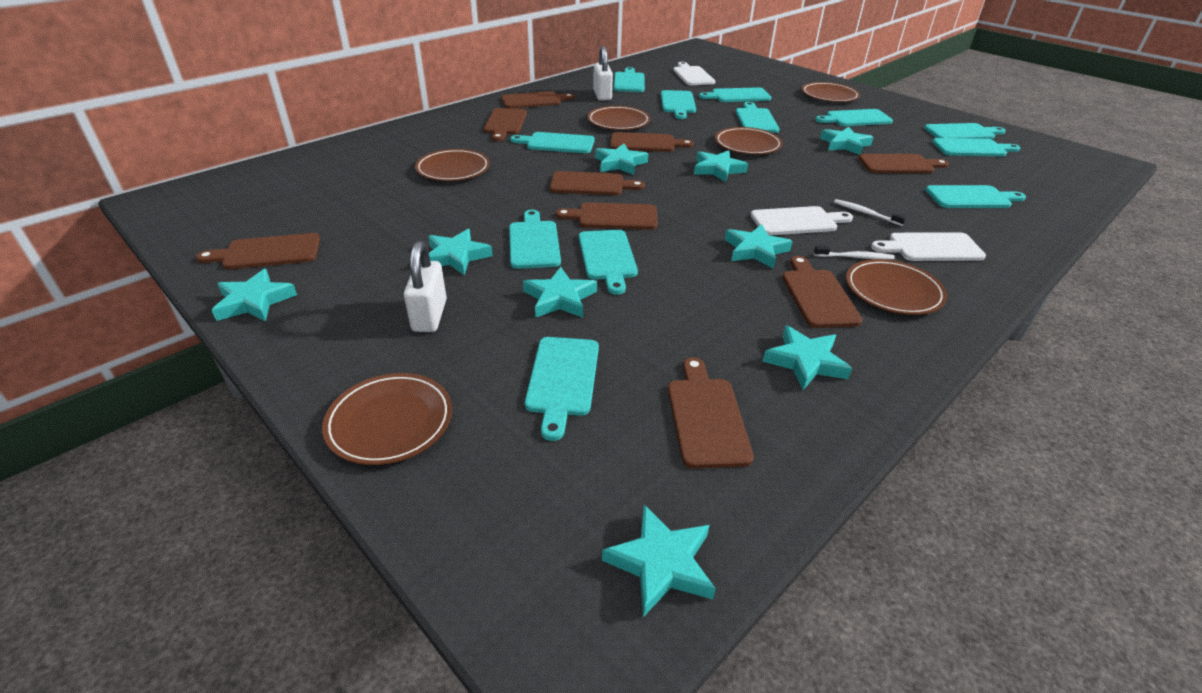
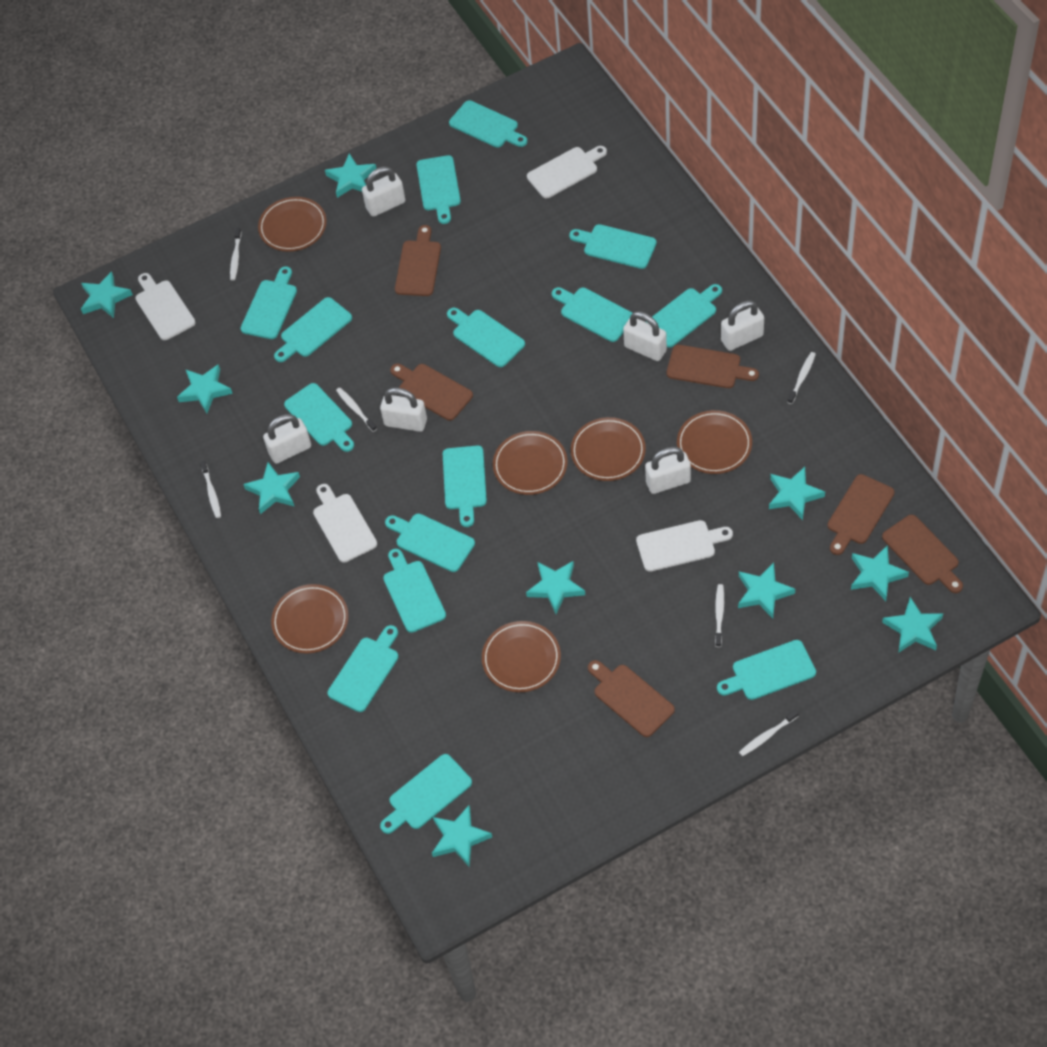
brown cutting board: 9 -> 6
turquoise cutting board: 12 -> 15
turquoise star: 9 -> 10
white cutting board: 3 -> 4
white padlock: 2 -> 6
white toothbrush: 2 -> 6

